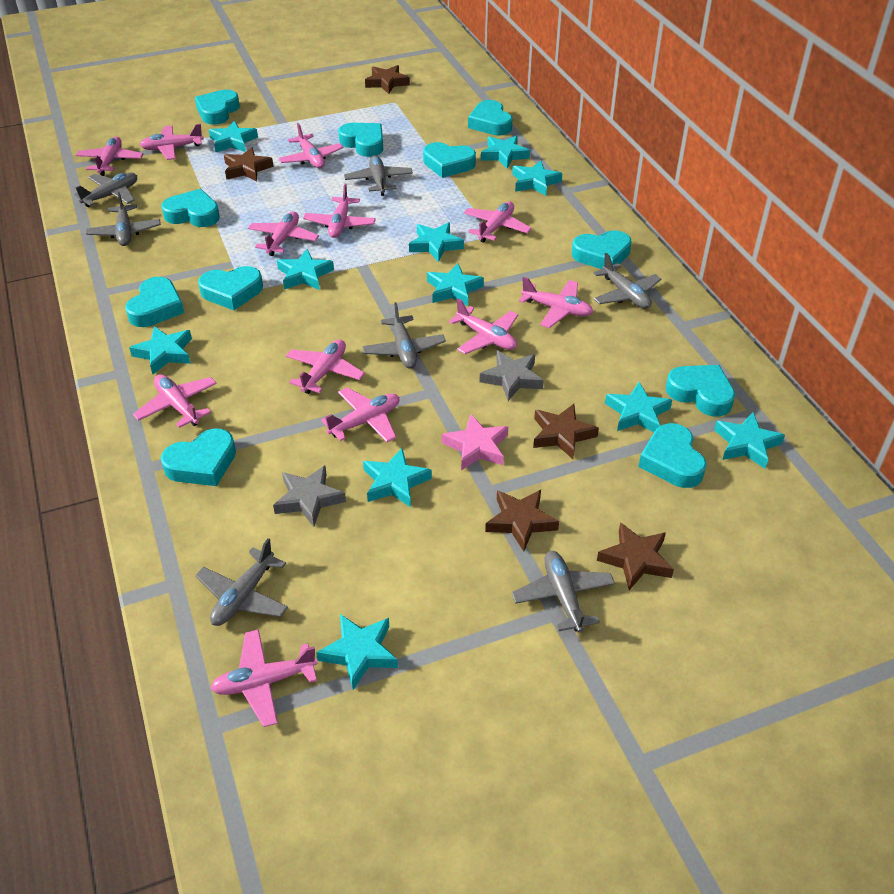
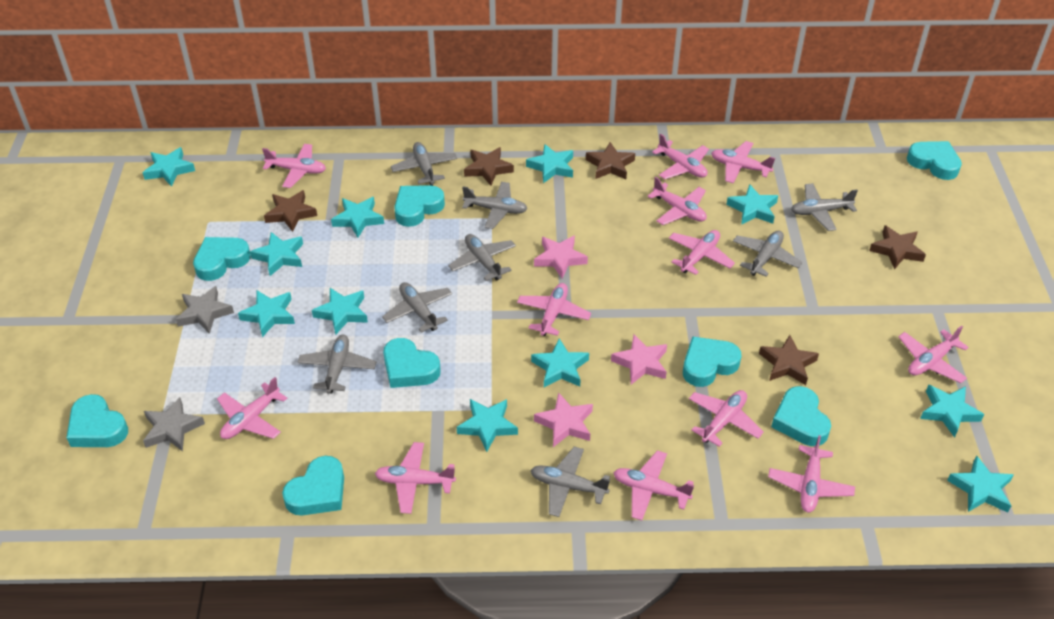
grey plane: 7 -> 8
pink star: 1 -> 3
turquoise heart: 11 -> 8

